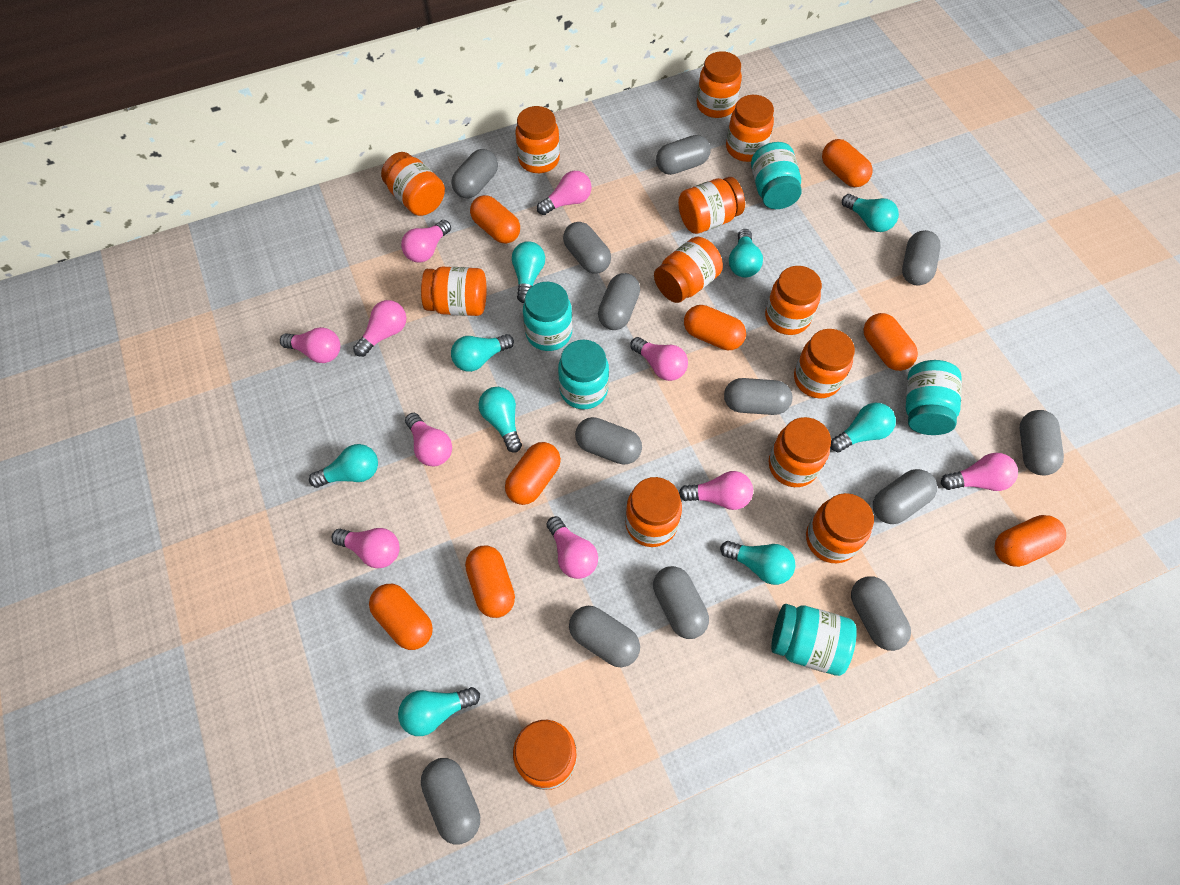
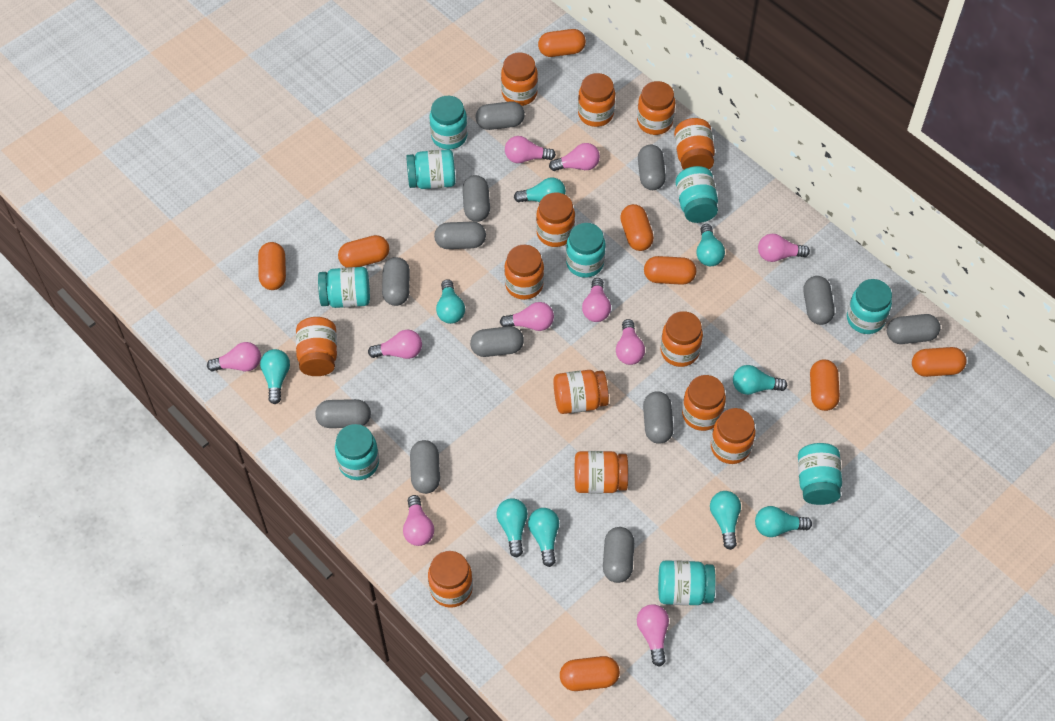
grey capsule: 13 -> 12
turquoise jar: 5 -> 9

